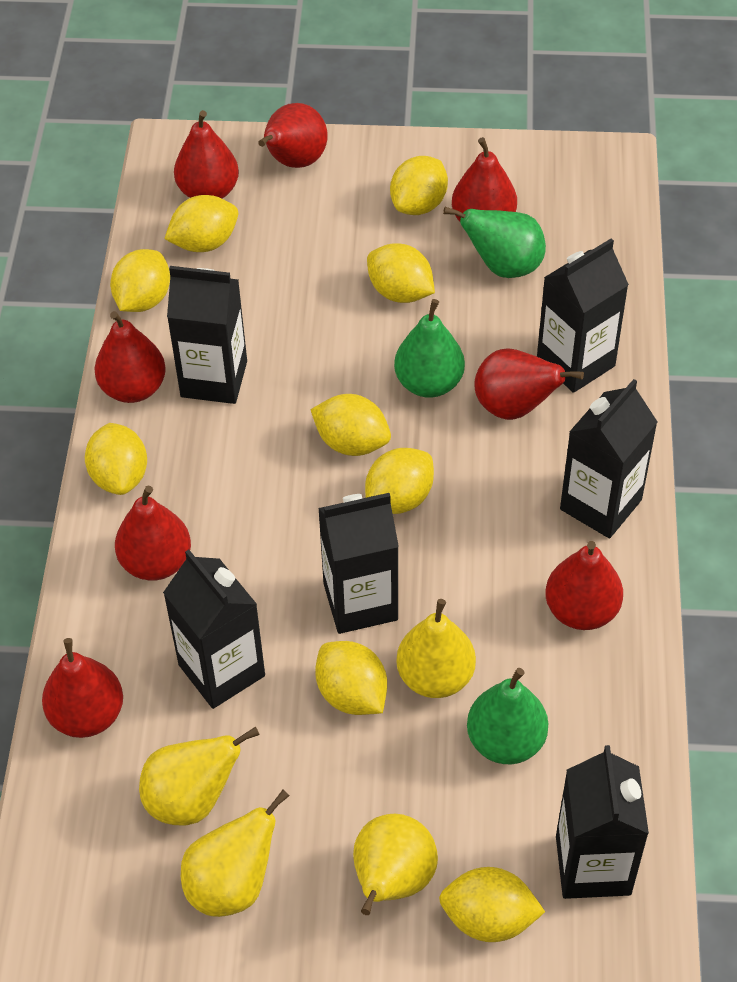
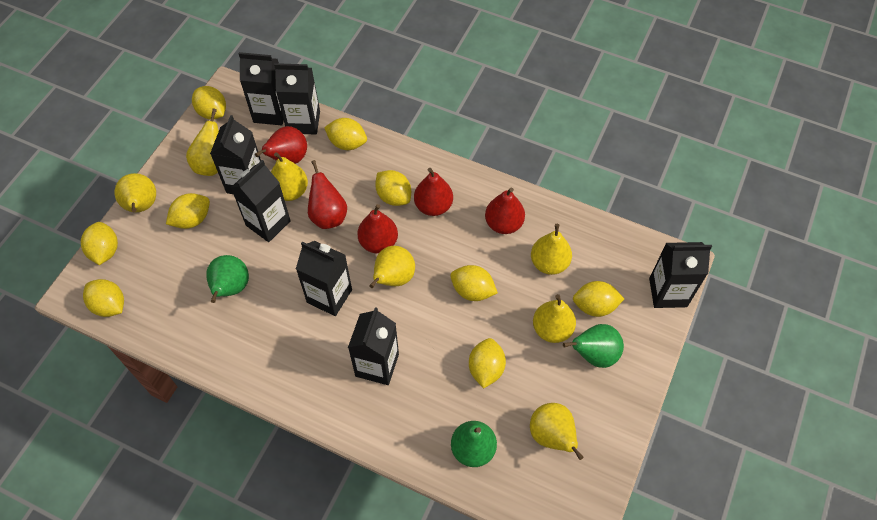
black carton: 6 -> 7
red pear: 8 -> 5
yellow pear: 4 -> 7

